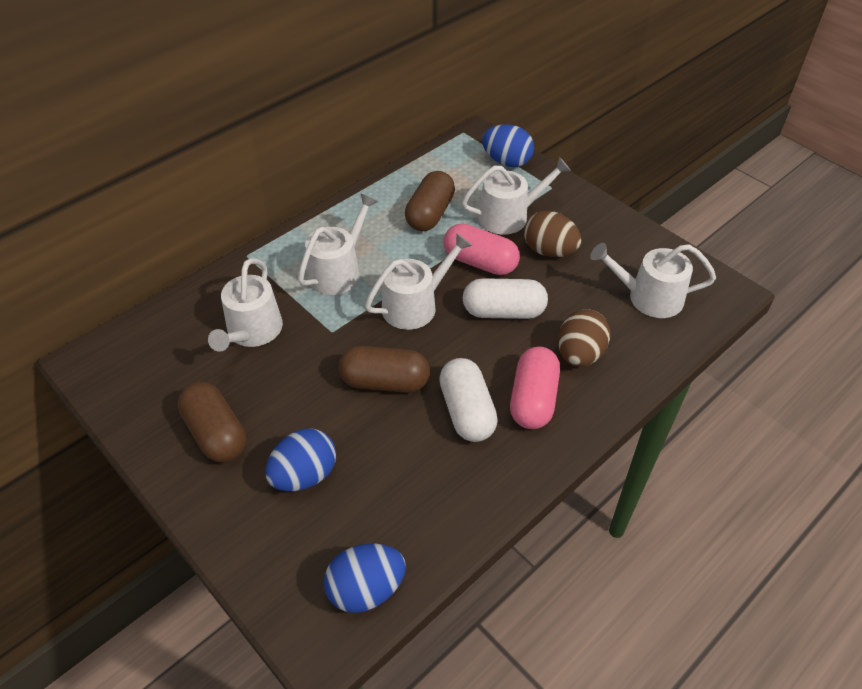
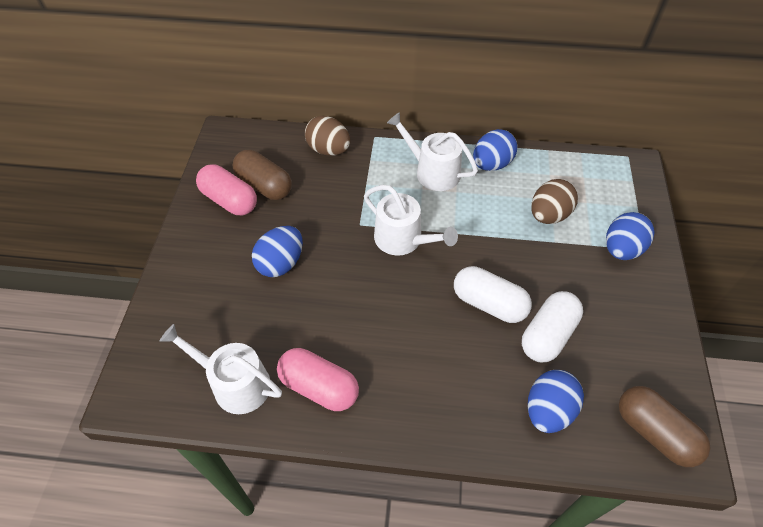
blue egg: 3 -> 4
brown capsule: 3 -> 2
white watering can: 5 -> 3

